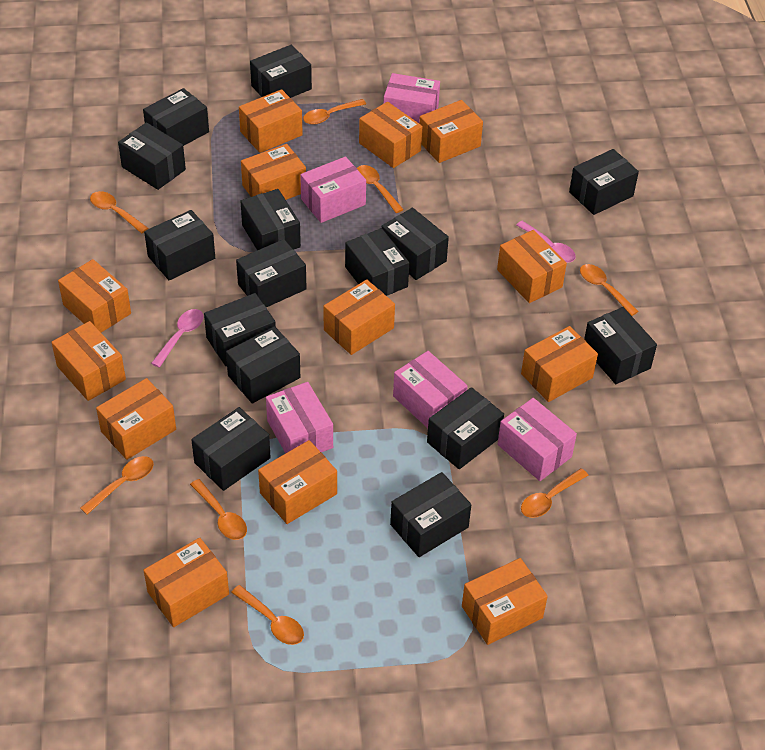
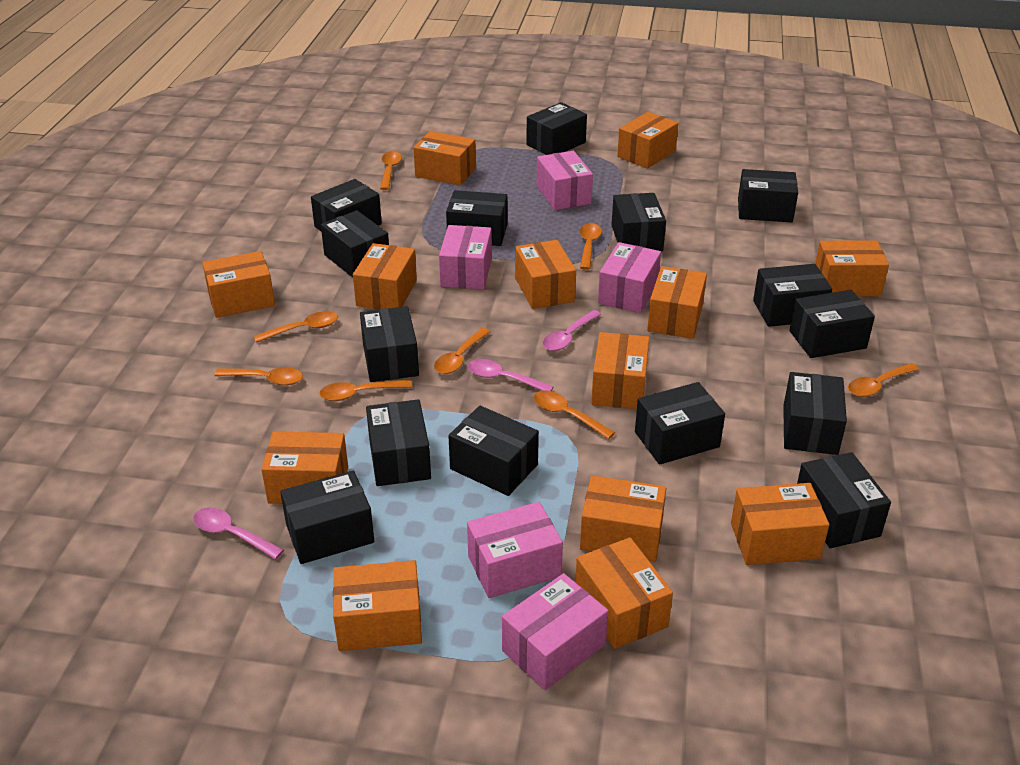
pink spoon: 2 -> 3

